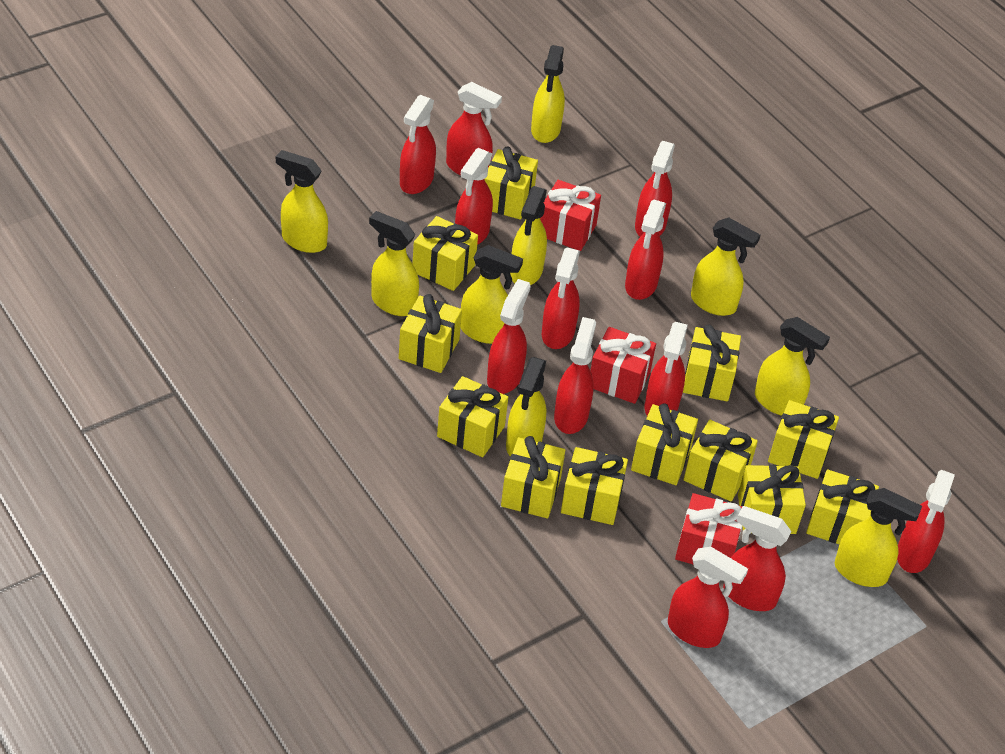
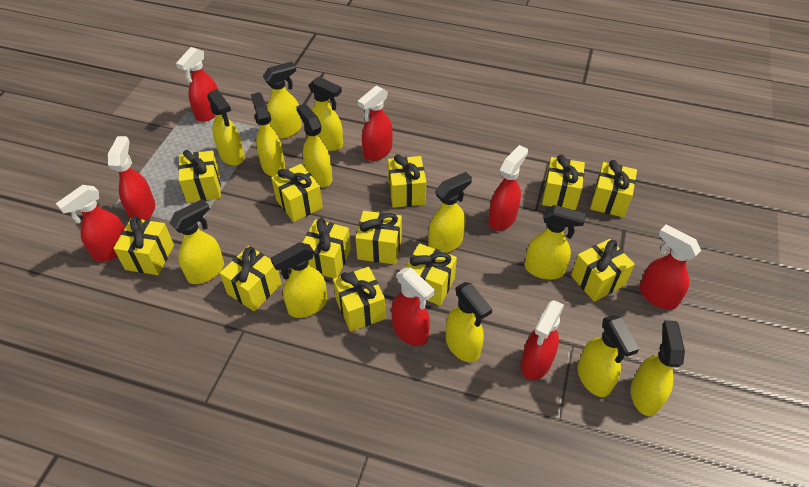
red gift: 3 -> 0
red spray bottle: 12 -> 8
yellow spray bottle: 9 -> 12

